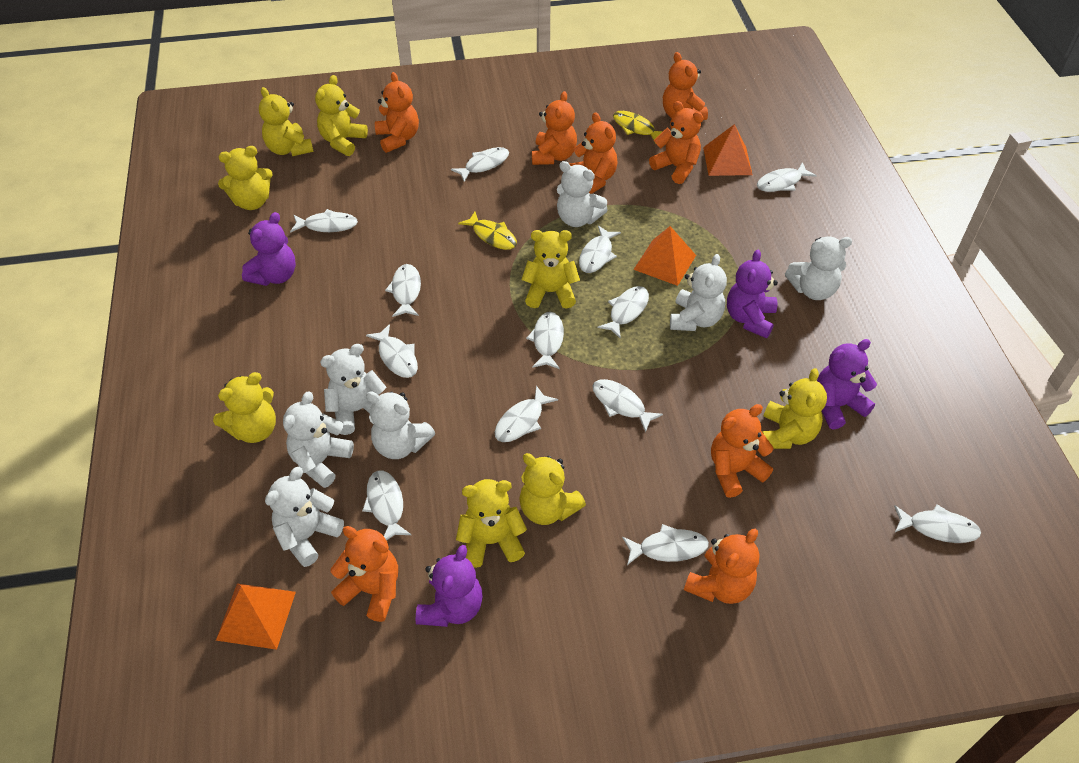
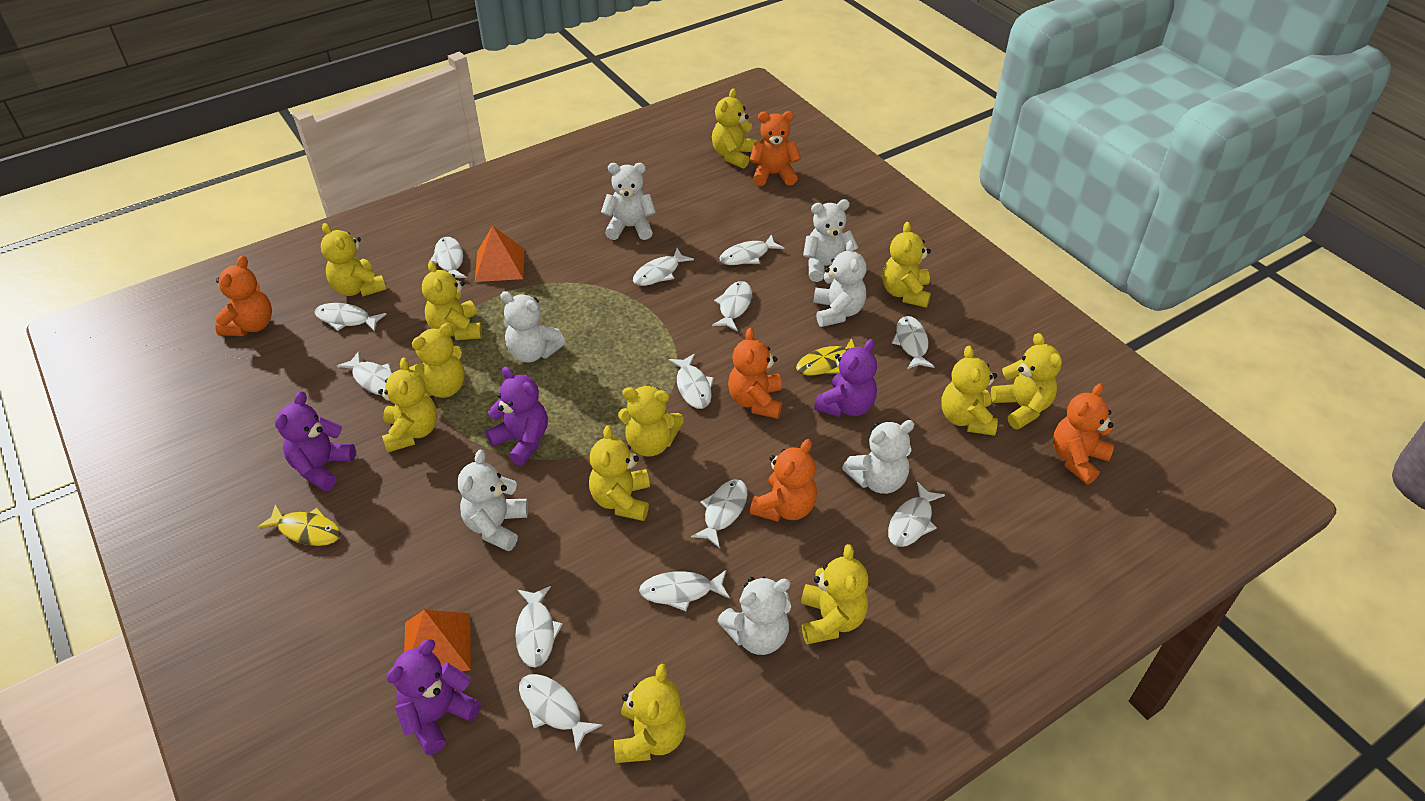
orange pyramid: 3 -> 2
orange teddy bear: 8 -> 5
yellow teddy bear: 8 -> 12

